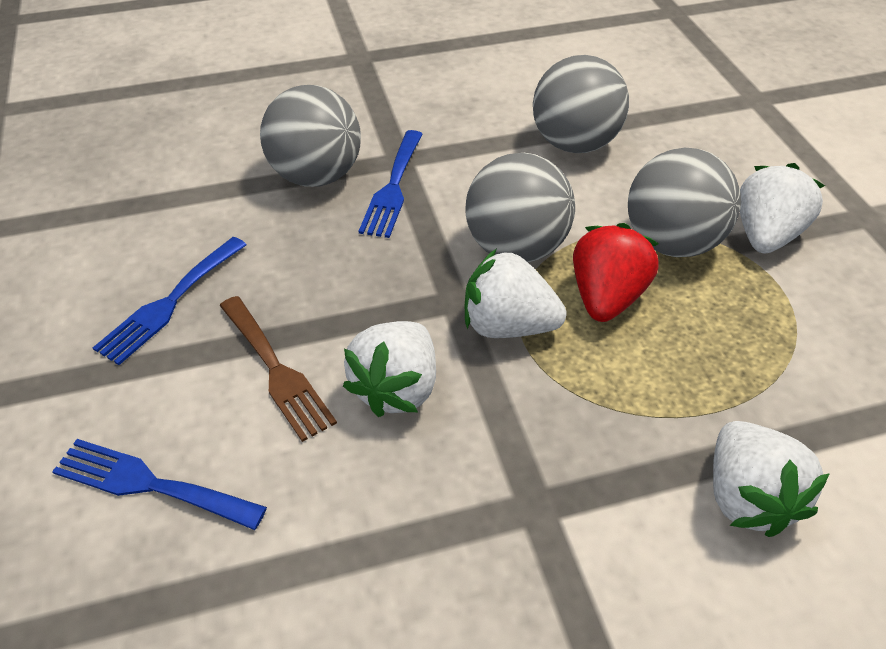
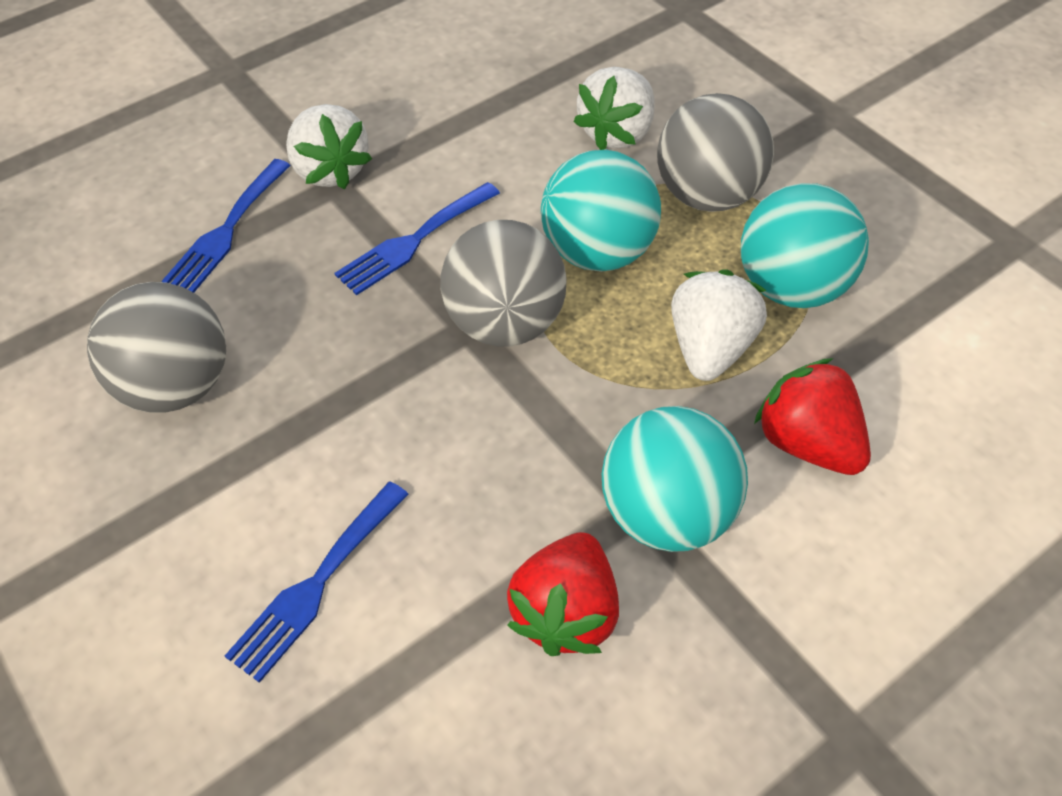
brown fork: 1 -> 0
grey ball: 4 -> 3
red strawberry: 1 -> 2
turquoise ball: 0 -> 3
white strawberry: 4 -> 3

